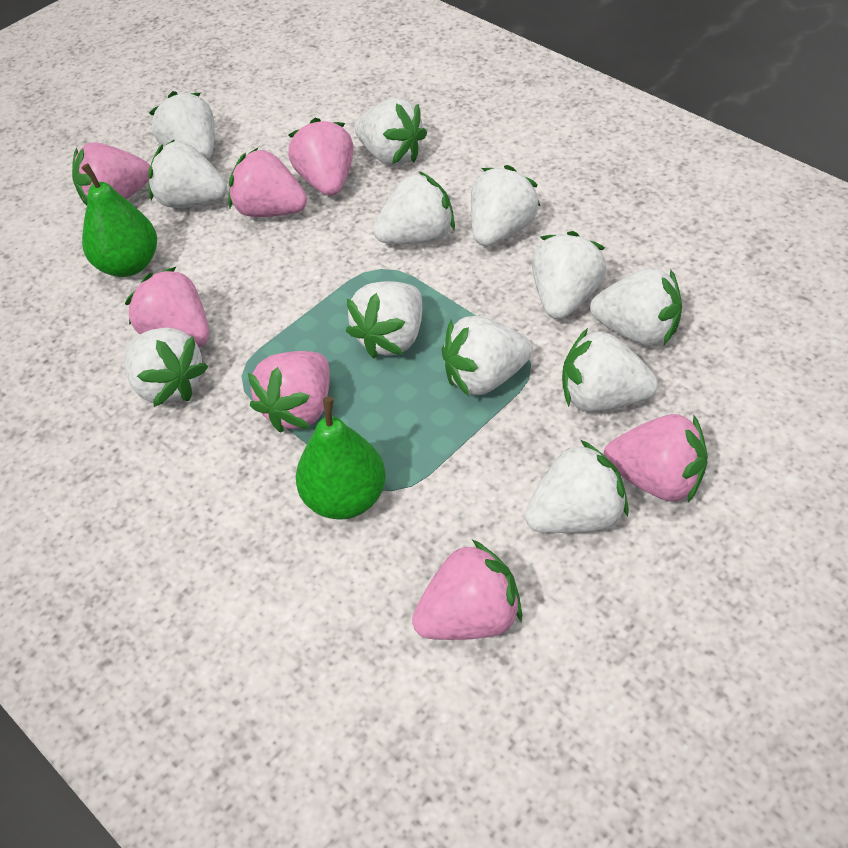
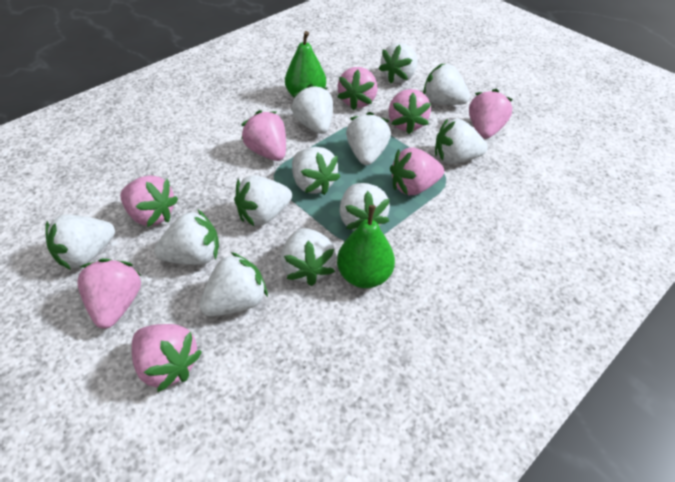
pink strawberry: 7 -> 8

